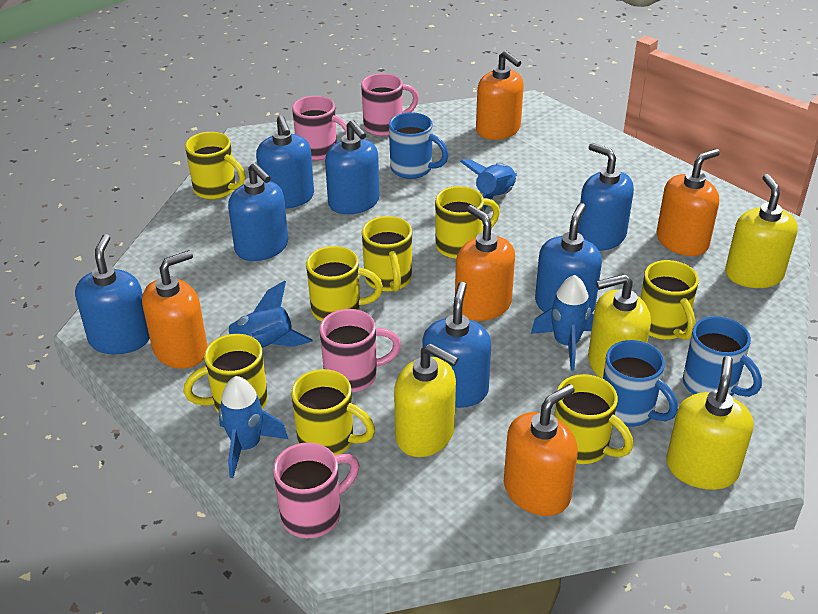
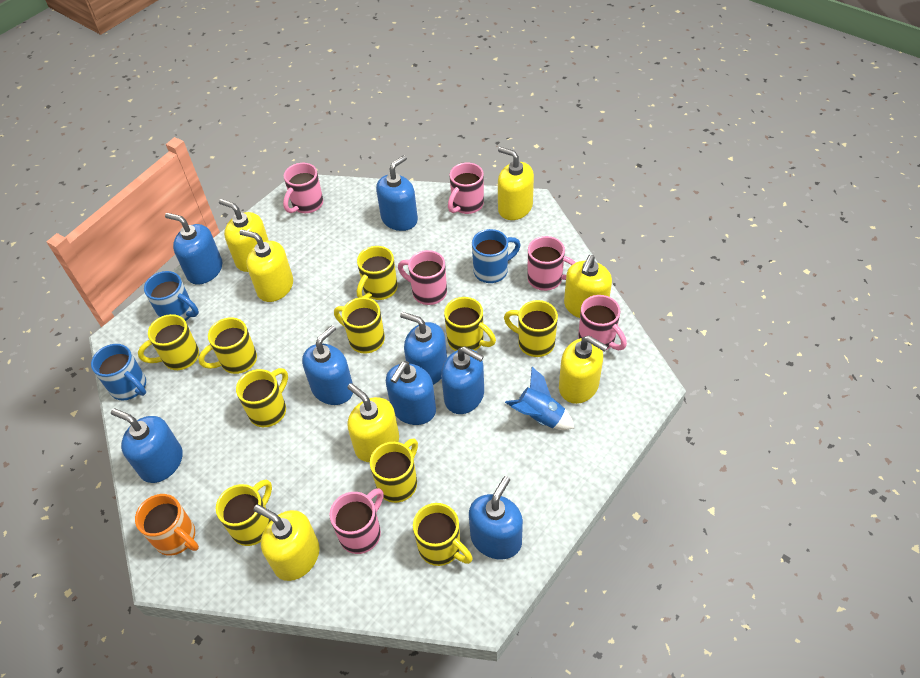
blue rocket: 4 -> 1
blue soap dispenser: 7 -> 8
orange mug: 0 -> 1
orange soap dispenser: 5 -> 0
pink mug: 4 -> 6
yellow mug: 8 -> 10
yellow soap dispenser: 4 -> 7

